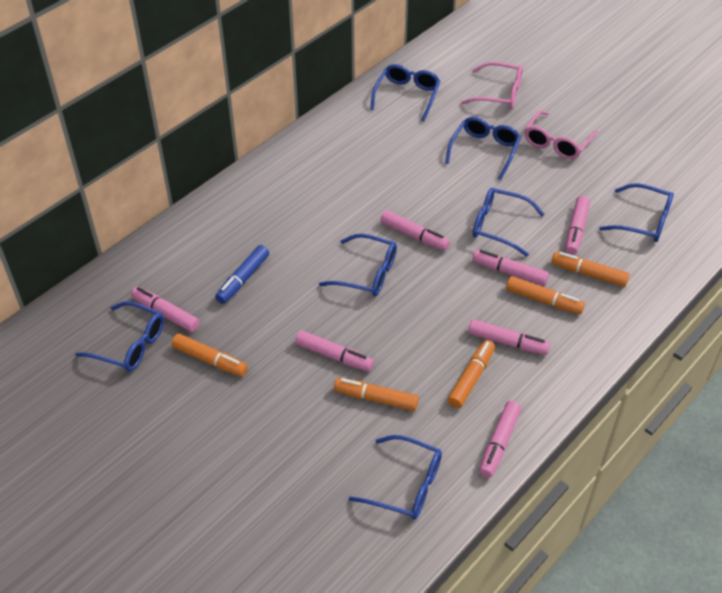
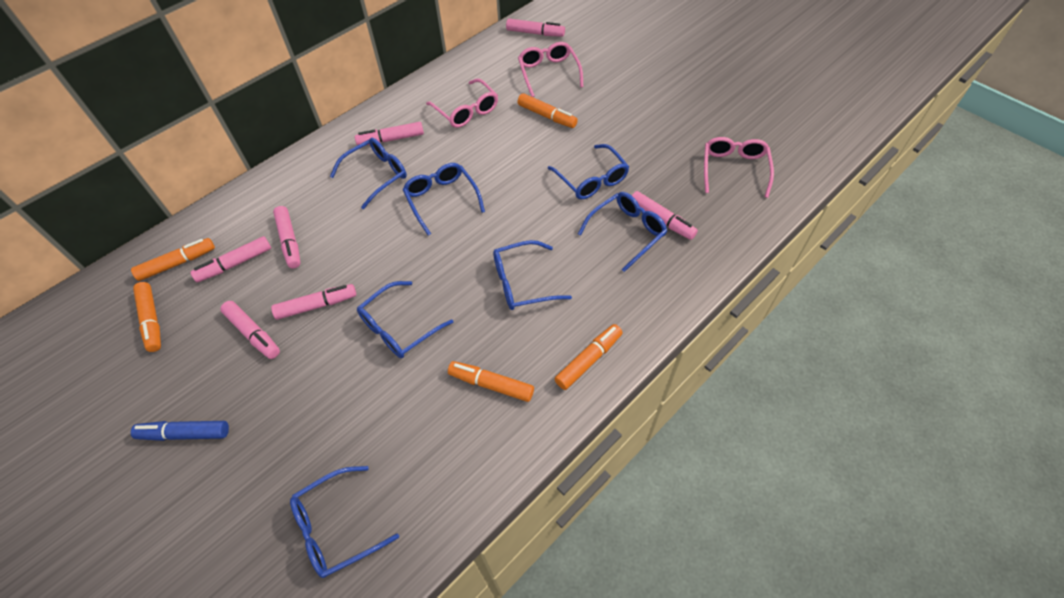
pink glasses: 2 -> 3

